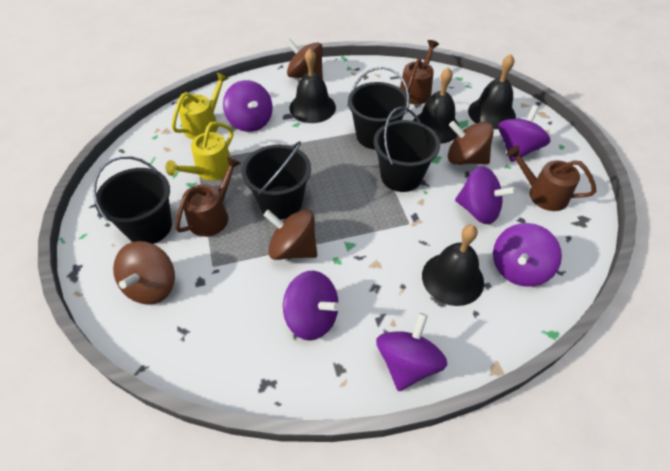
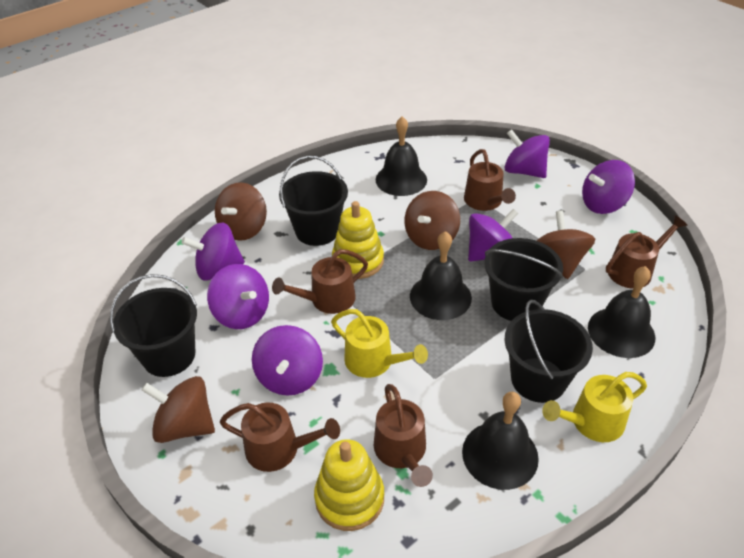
brown watering can: 3 -> 5
yellow stacking toy: 0 -> 2

